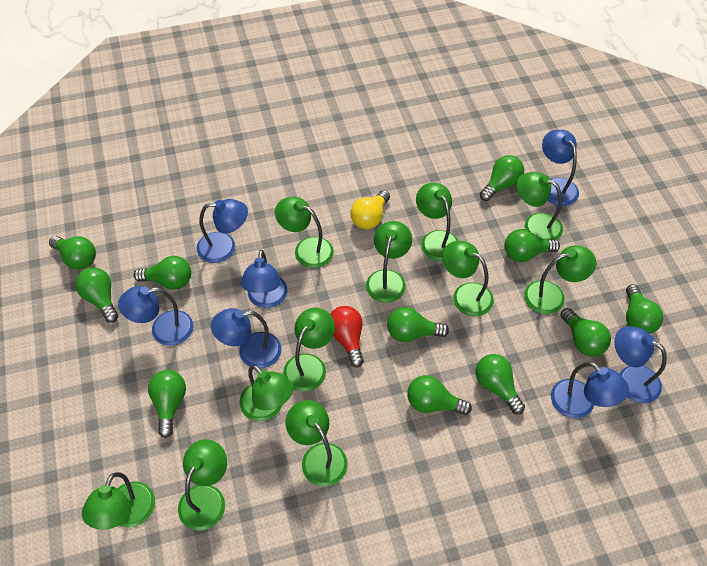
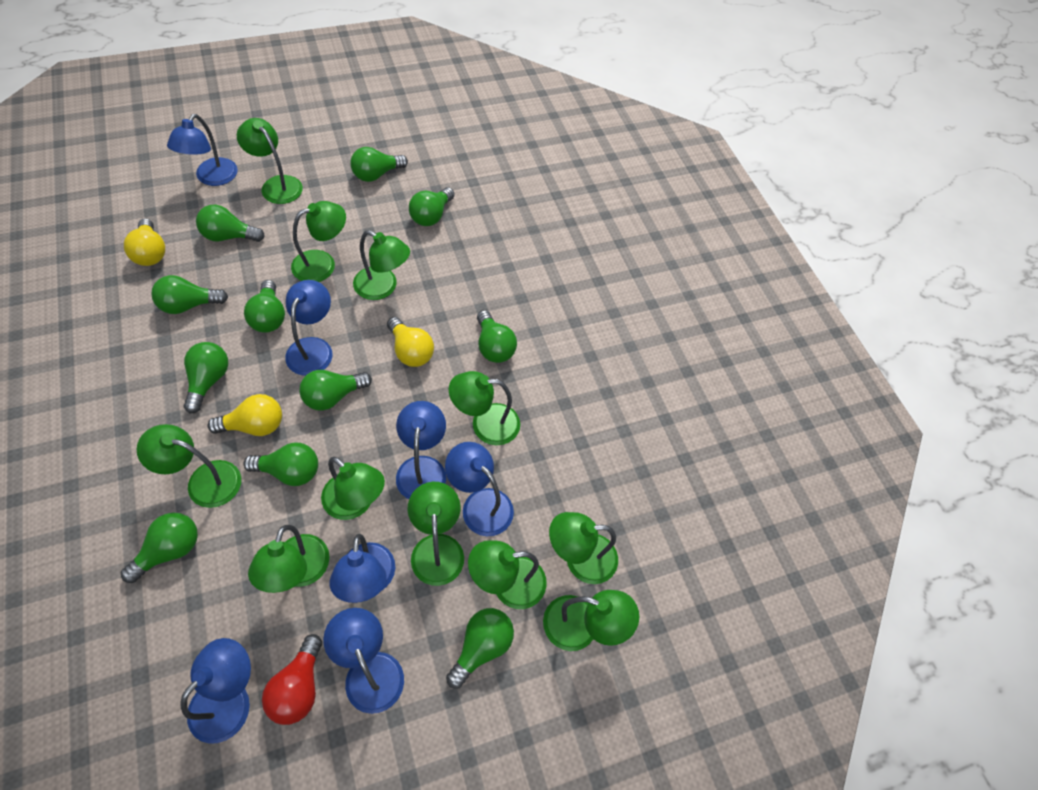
yellow light bulb: 1 -> 3

